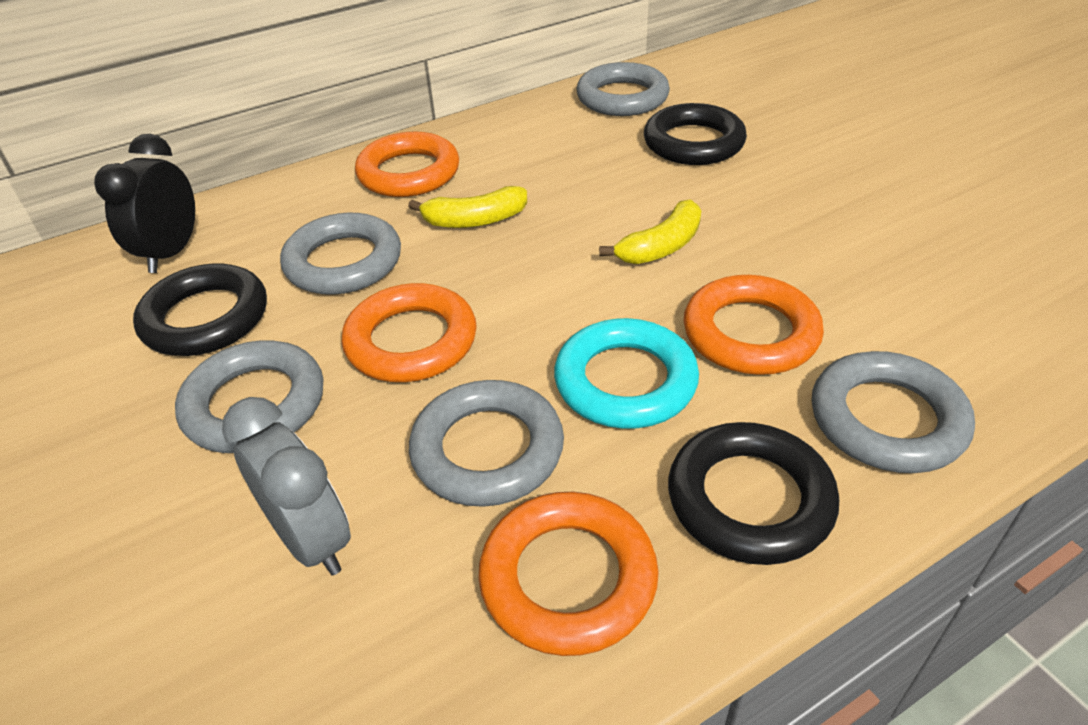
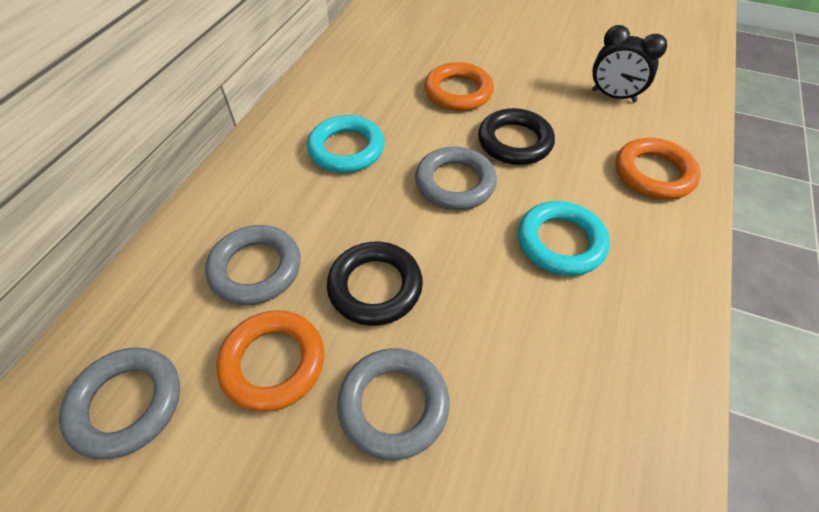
black ring: 3 -> 2
grey clock: 1 -> 0
grey ring: 5 -> 4
orange ring: 4 -> 3
turquoise ring: 1 -> 2
yellow banana: 2 -> 0

